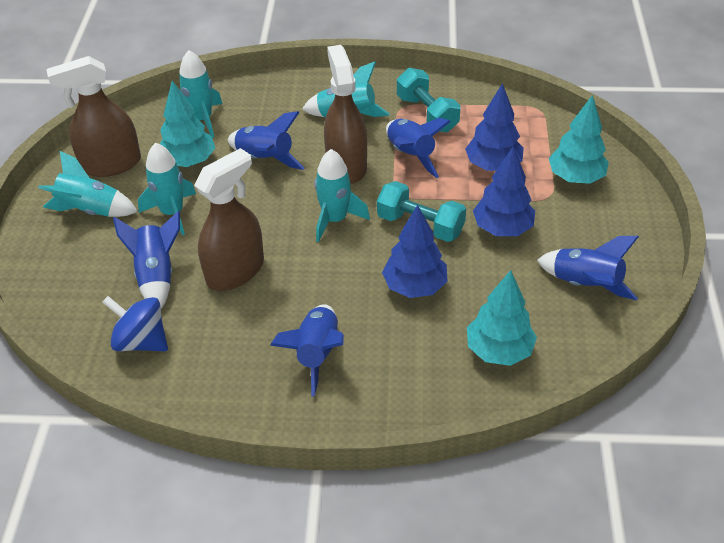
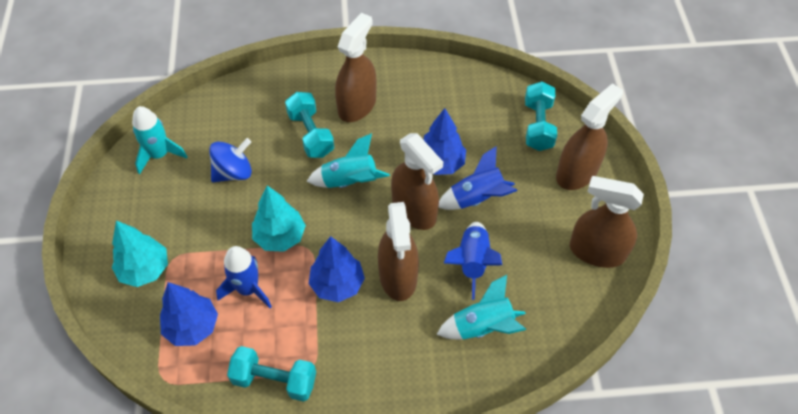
blue rocket: 5 -> 3
brown spray bottle: 3 -> 5
turquoise dumbbell: 2 -> 3
turquoise rocket: 5 -> 3
turquoise tree: 3 -> 2

